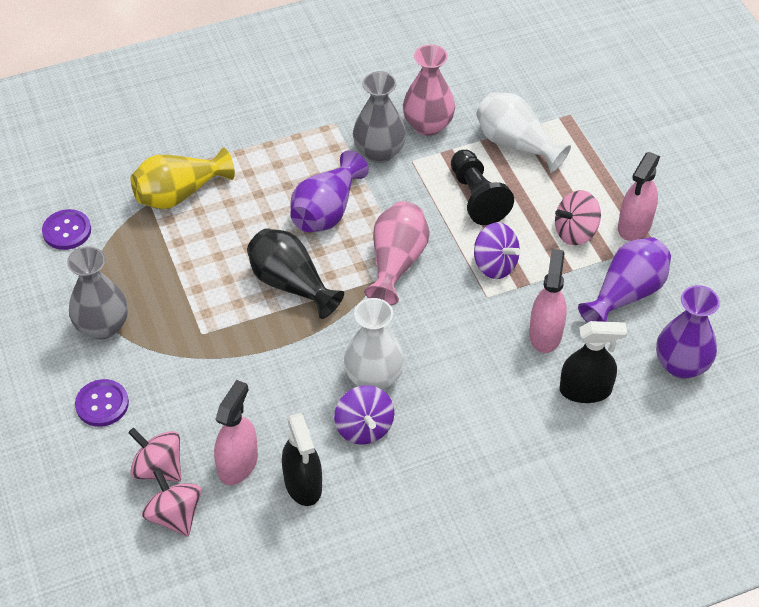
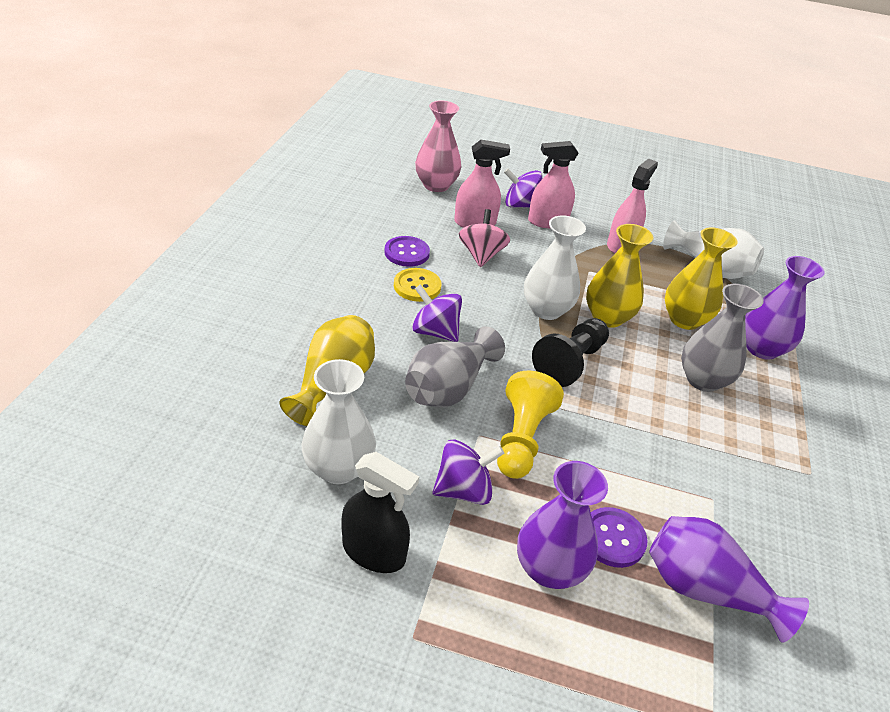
black spray bottle: 2 -> 1
black vase: 1 -> 0
pink spinning top: 3 -> 1
pink vase: 2 -> 1
purple spinning top: 2 -> 3
white vase: 2 -> 3
yellow button: 0 -> 1
yellow pawn: 0 -> 1
yellow vase: 1 -> 3

